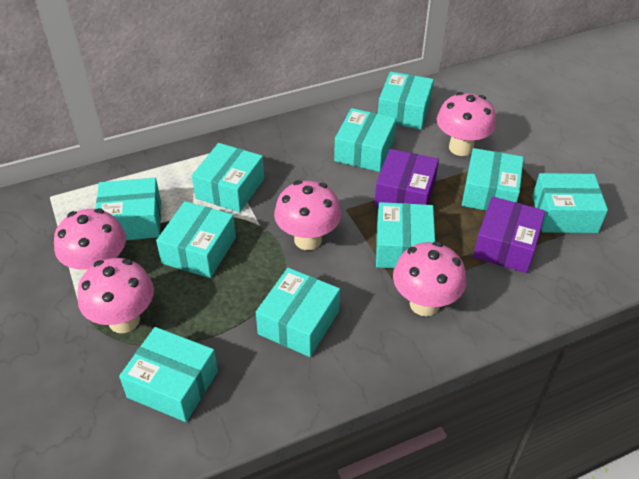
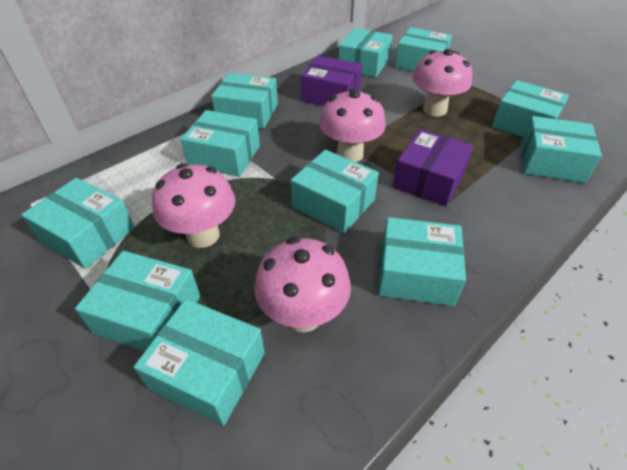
pink mushroom: 5 -> 4
turquoise box: 10 -> 11

